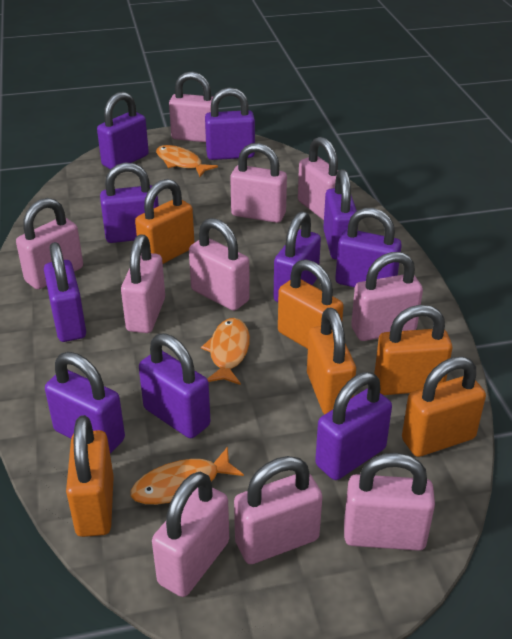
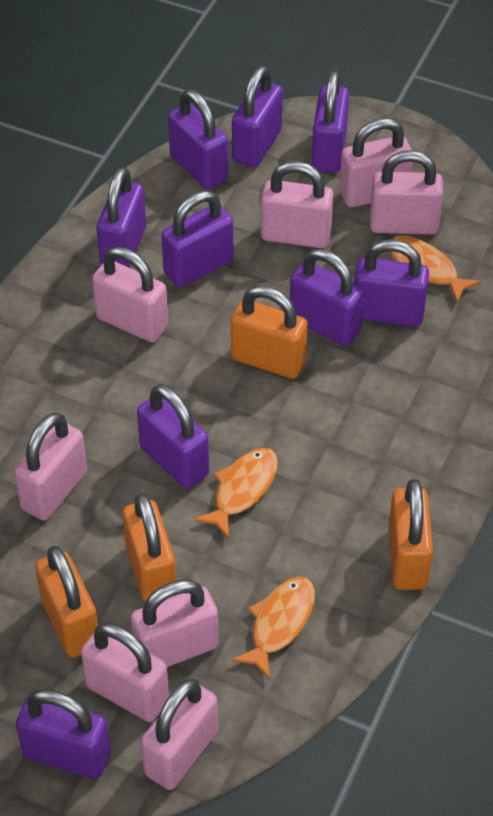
orange padlock: 6 -> 4
pink padlock: 10 -> 8
purple padlock: 10 -> 9

